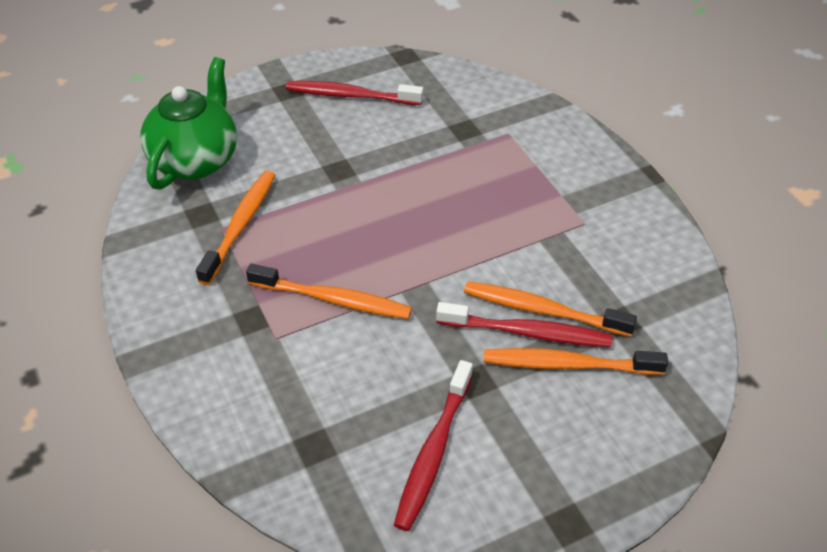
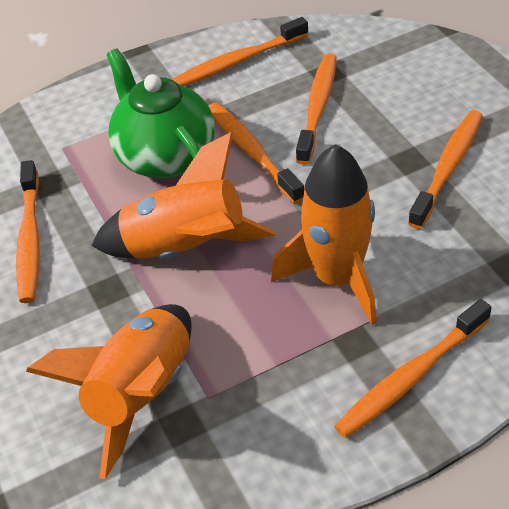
orange rocket: 0 -> 3
orange toothbrush: 4 -> 6
red toothbrush: 3 -> 0

